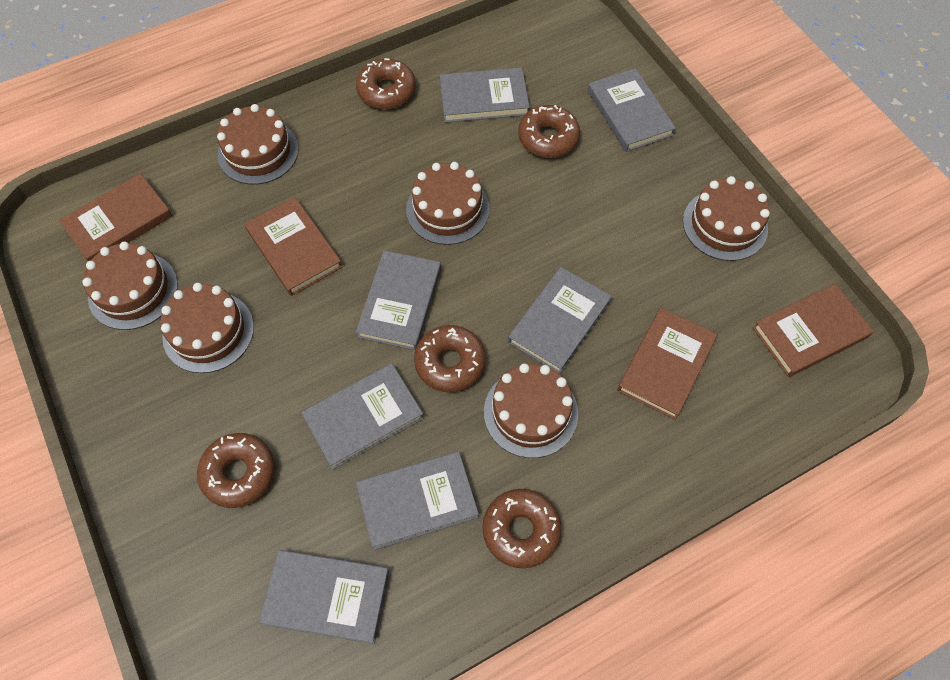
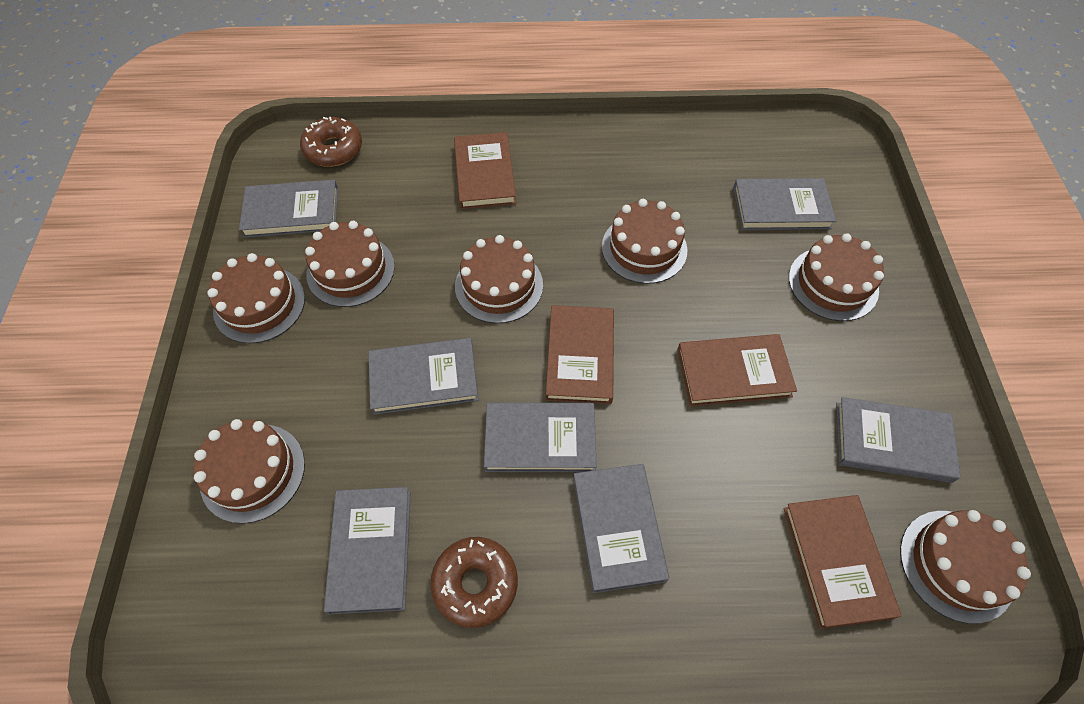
brown cake: 6 -> 7
brown donut: 5 -> 2

